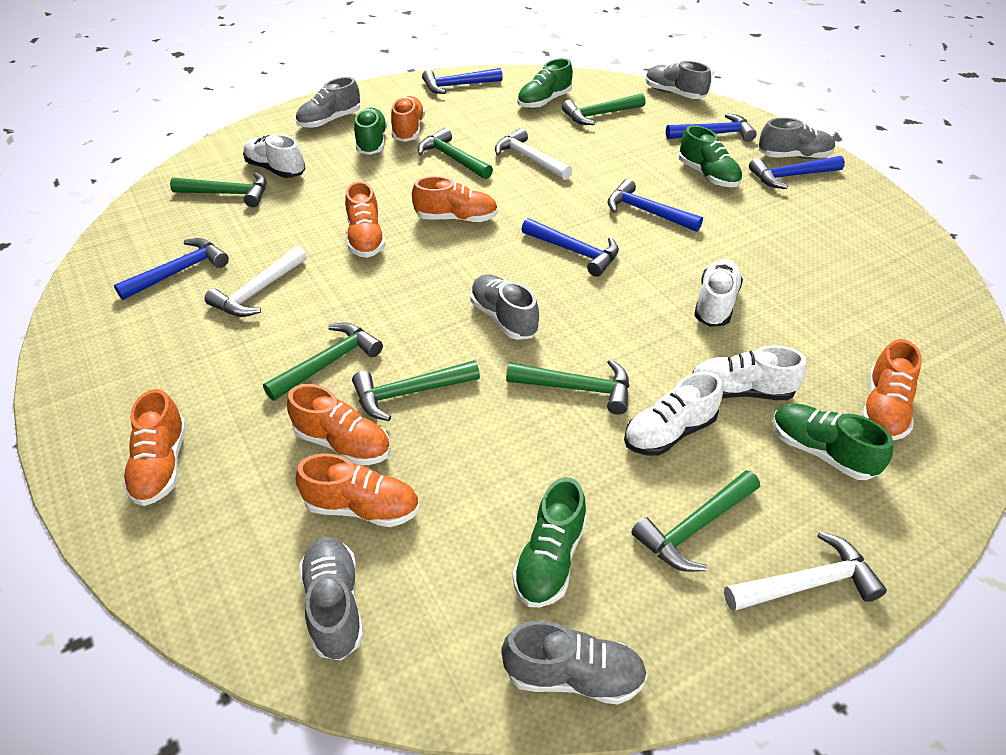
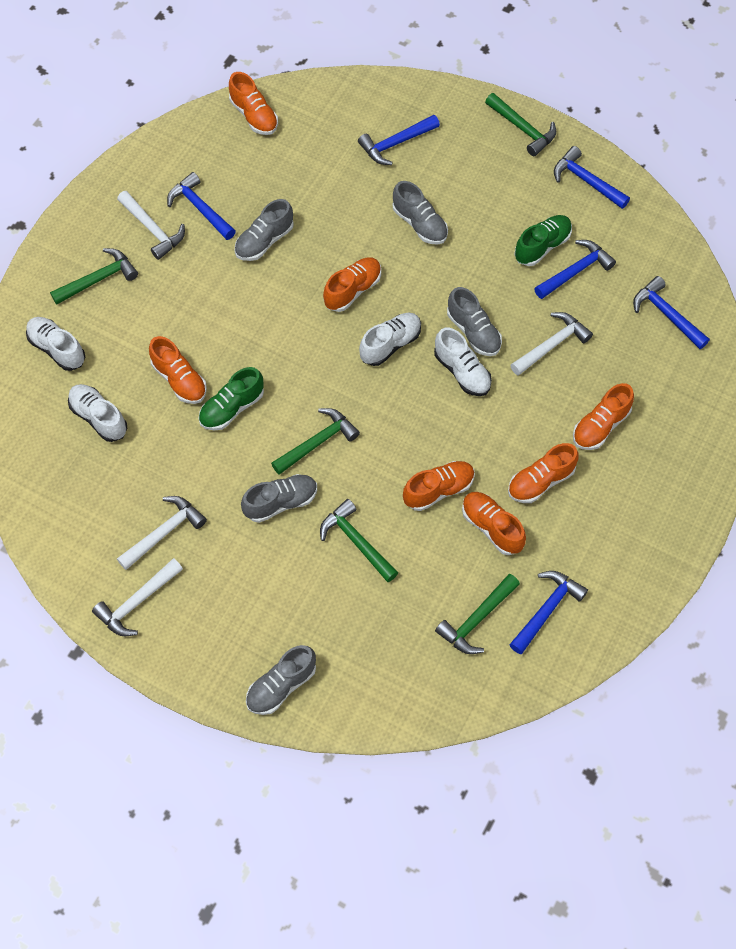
green hammer: 7 -> 5
green shoe: 5 -> 2
grey shoe: 6 -> 5
white hammer: 3 -> 4

